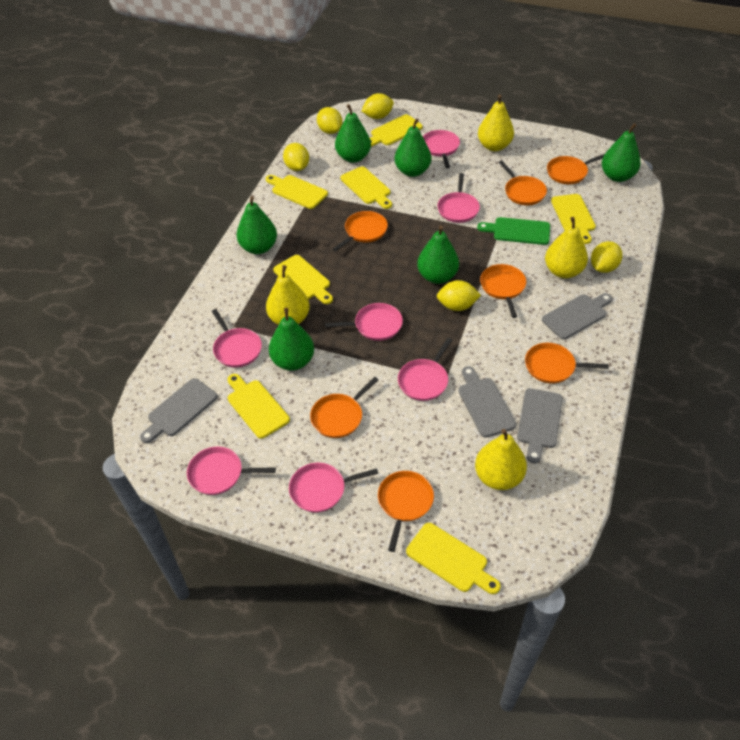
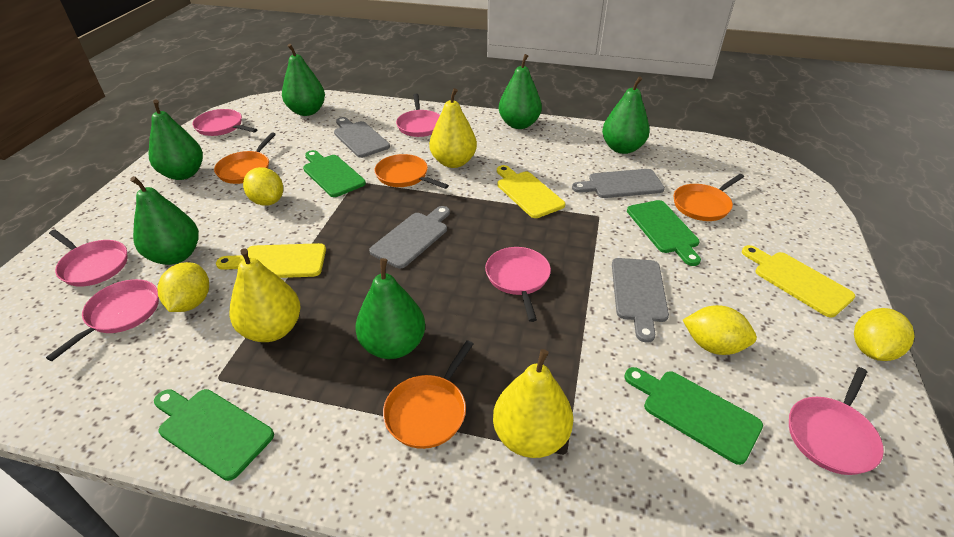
green cutting board: 1 -> 4
orange pan: 7 -> 4
pink pan: 7 -> 6
yellow cutting board: 7 -> 3
yellow lemon: 5 -> 4
yellow pear: 4 -> 3

